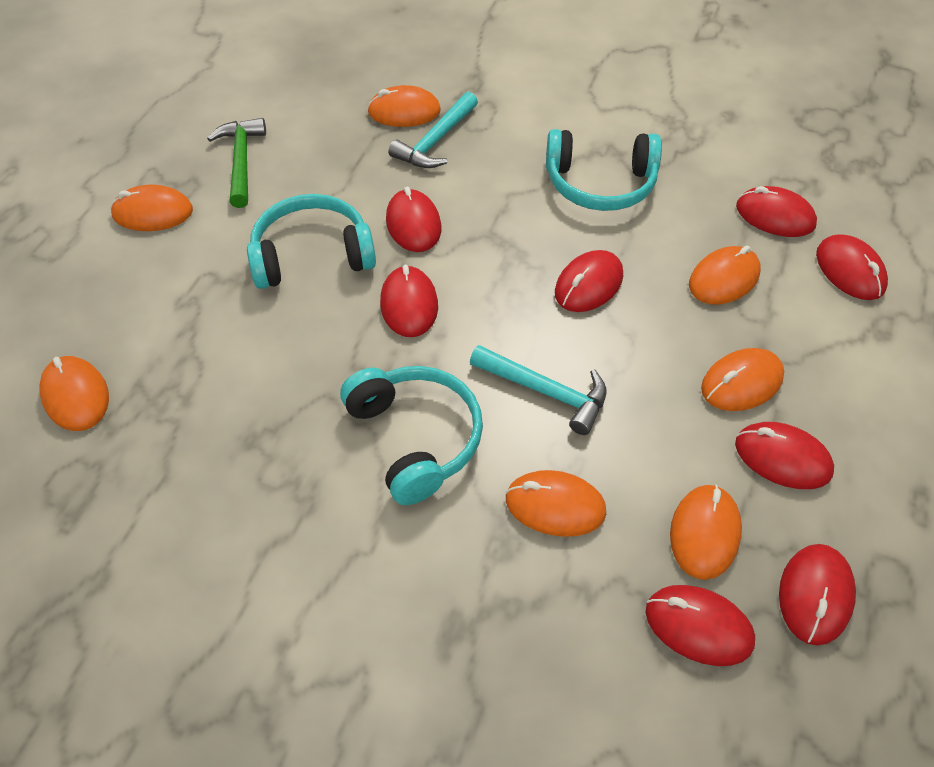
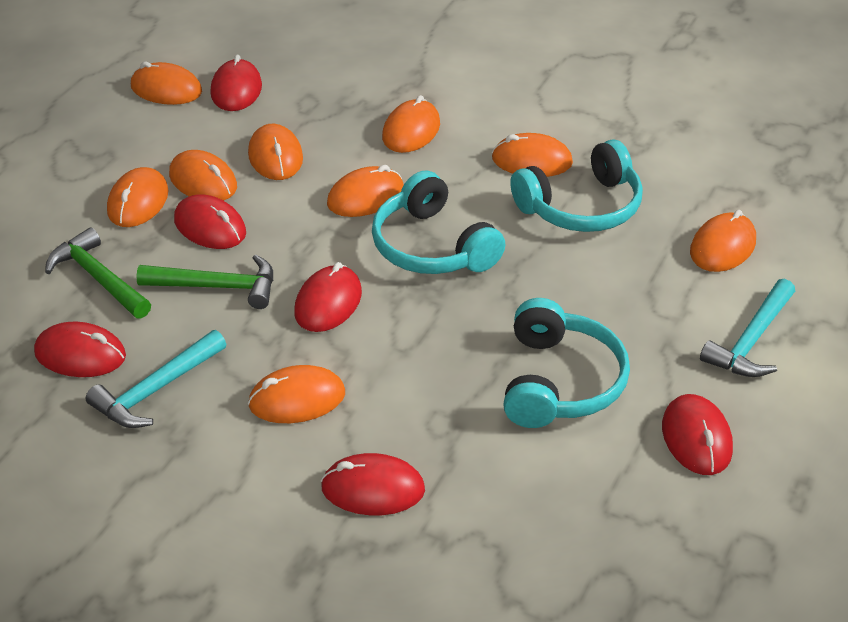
green hammer: 1 -> 2
orange mouse: 7 -> 9
red mouse: 8 -> 6

